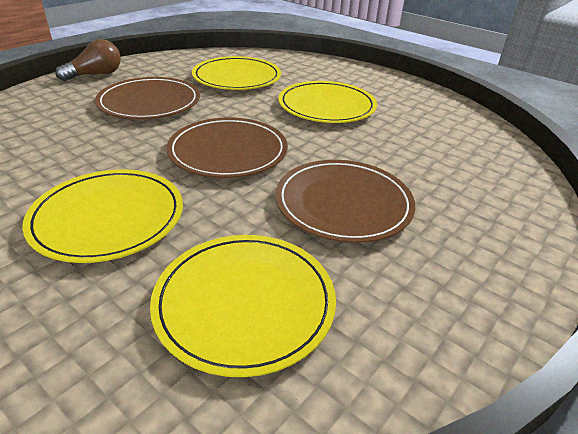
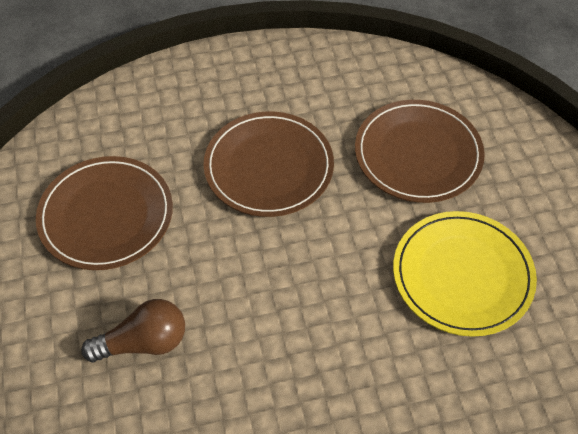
yellow plate: 4 -> 1

